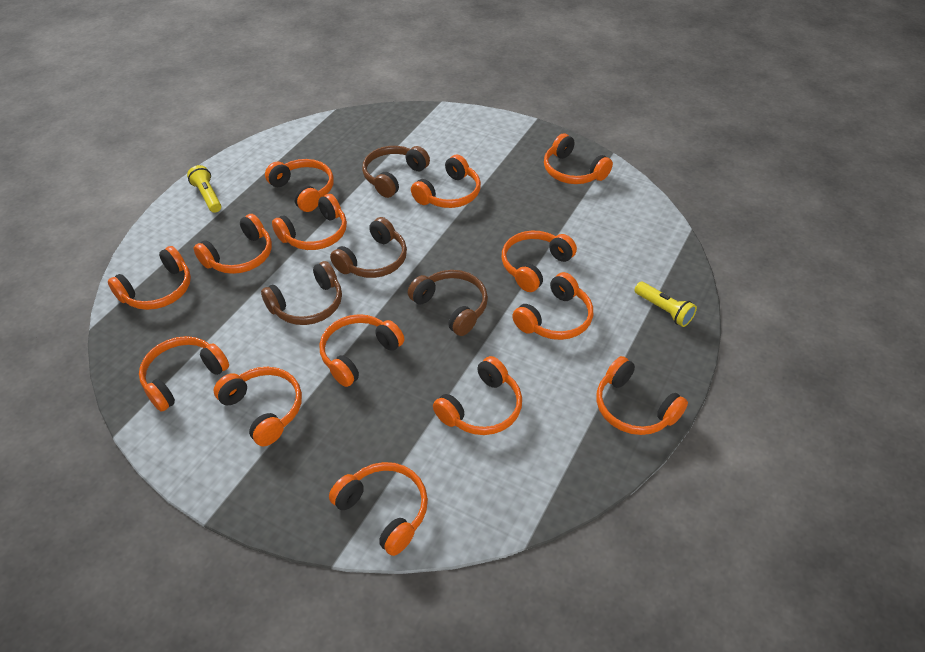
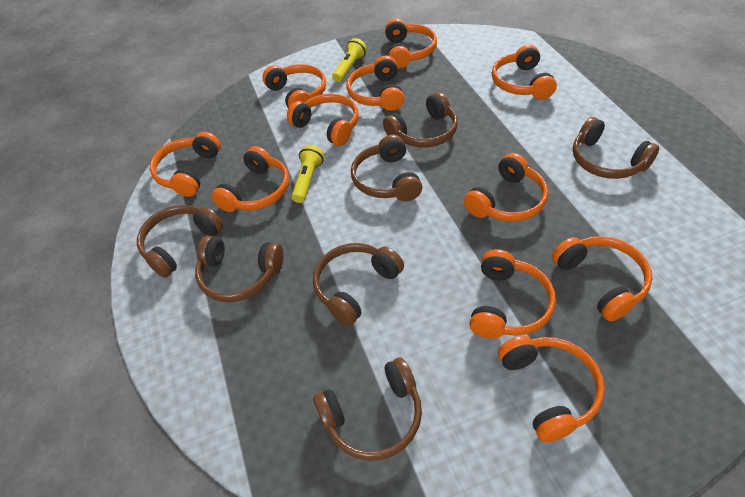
brown headphones: 4 -> 7
orange headphones: 14 -> 11

